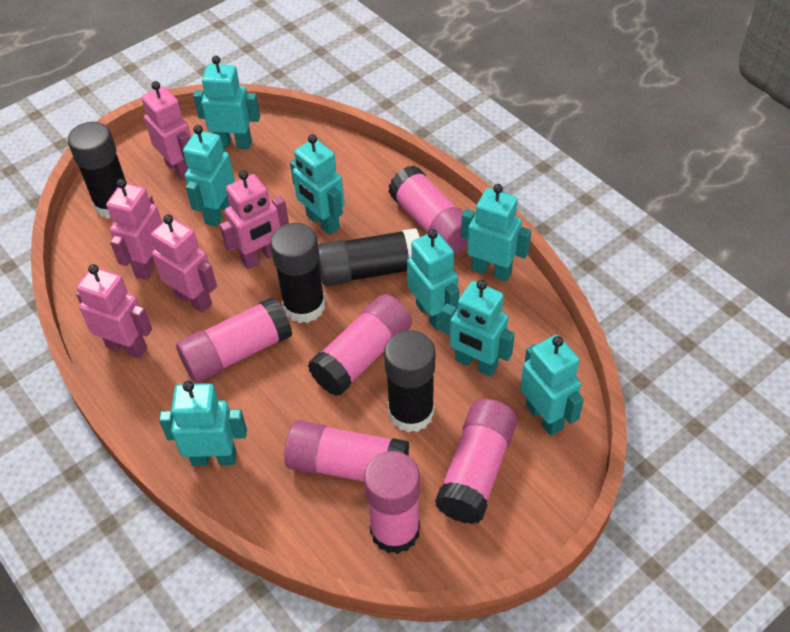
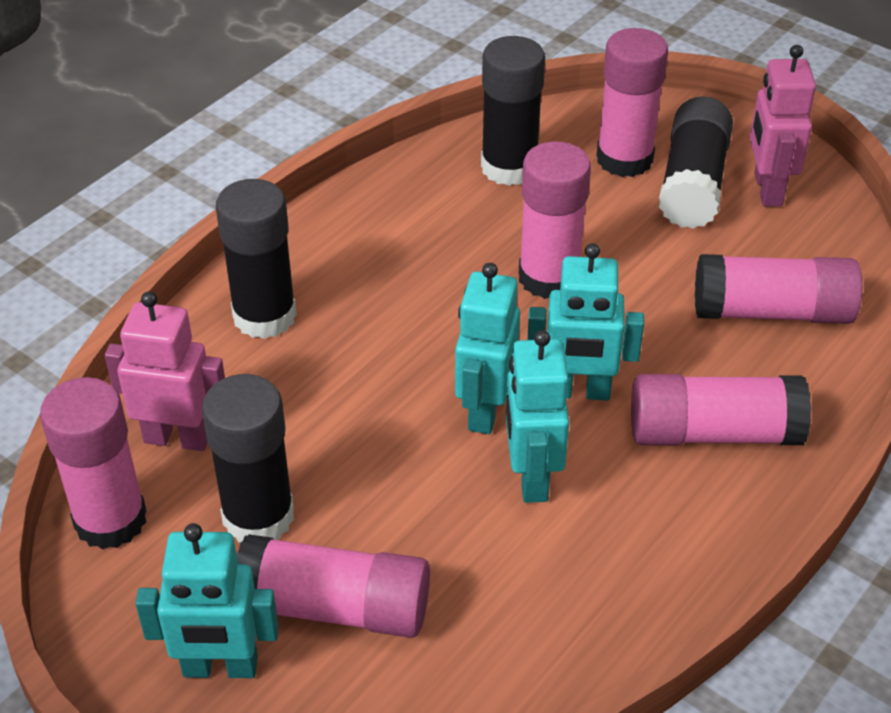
pink robot: 5 -> 2
turquoise robot: 8 -> 4

